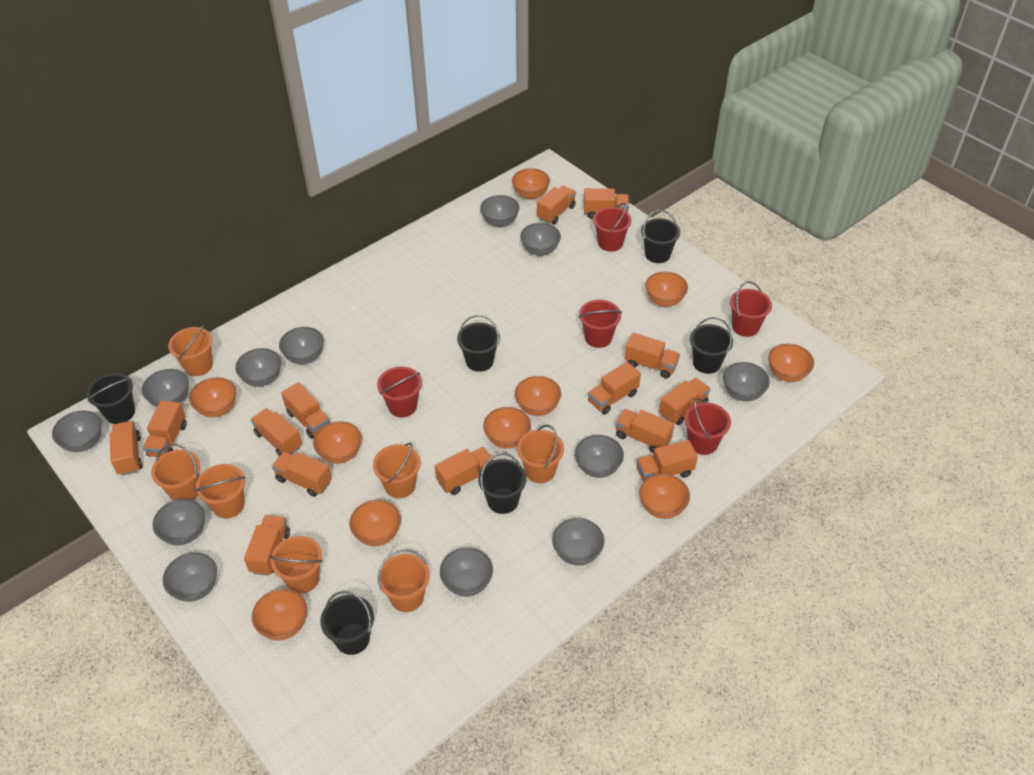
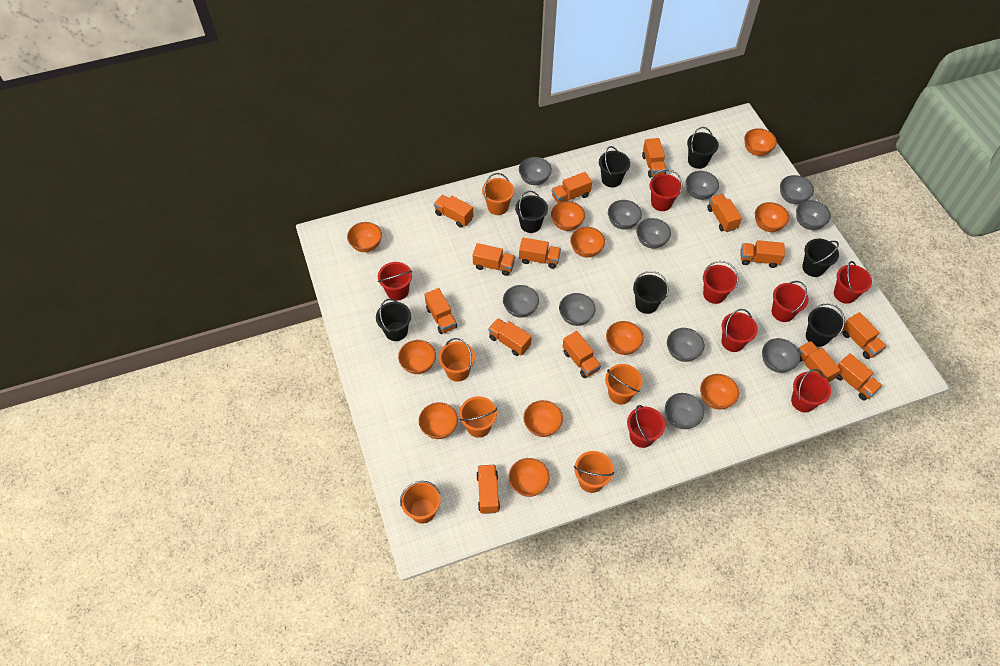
black bucket: 6 -> 7
grey bowl: 12 -> 11
orange bowl: 10 -> 11
orange bucket: 7 -> 6
red bucket: 5 -> 8

